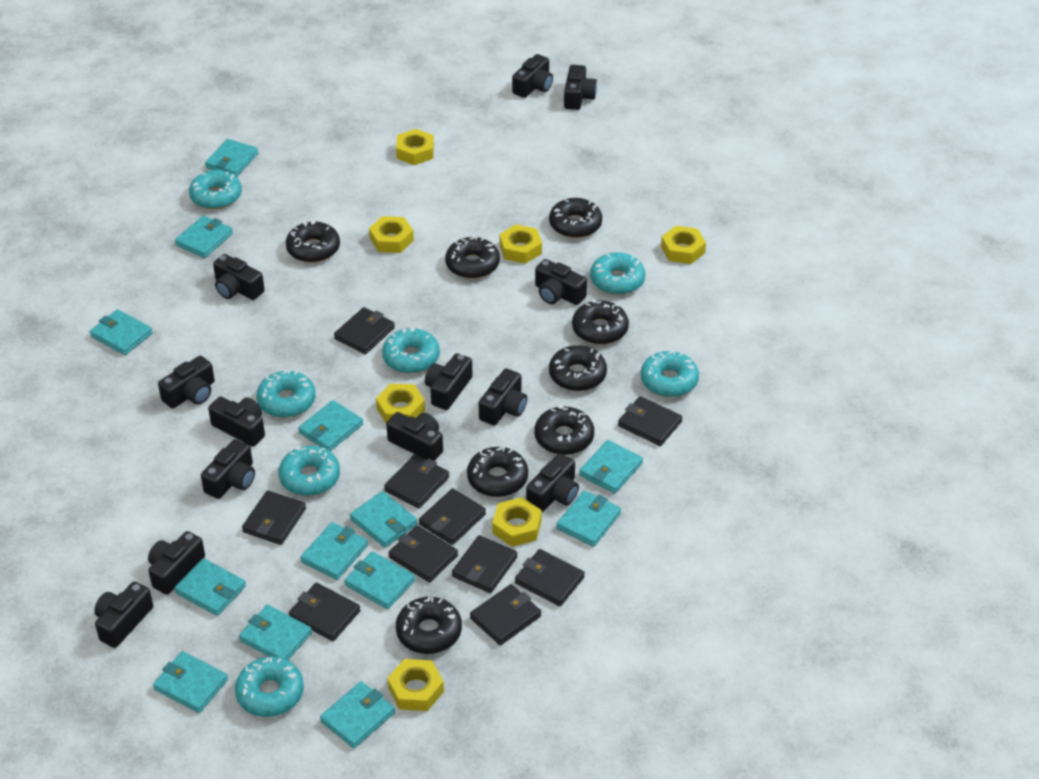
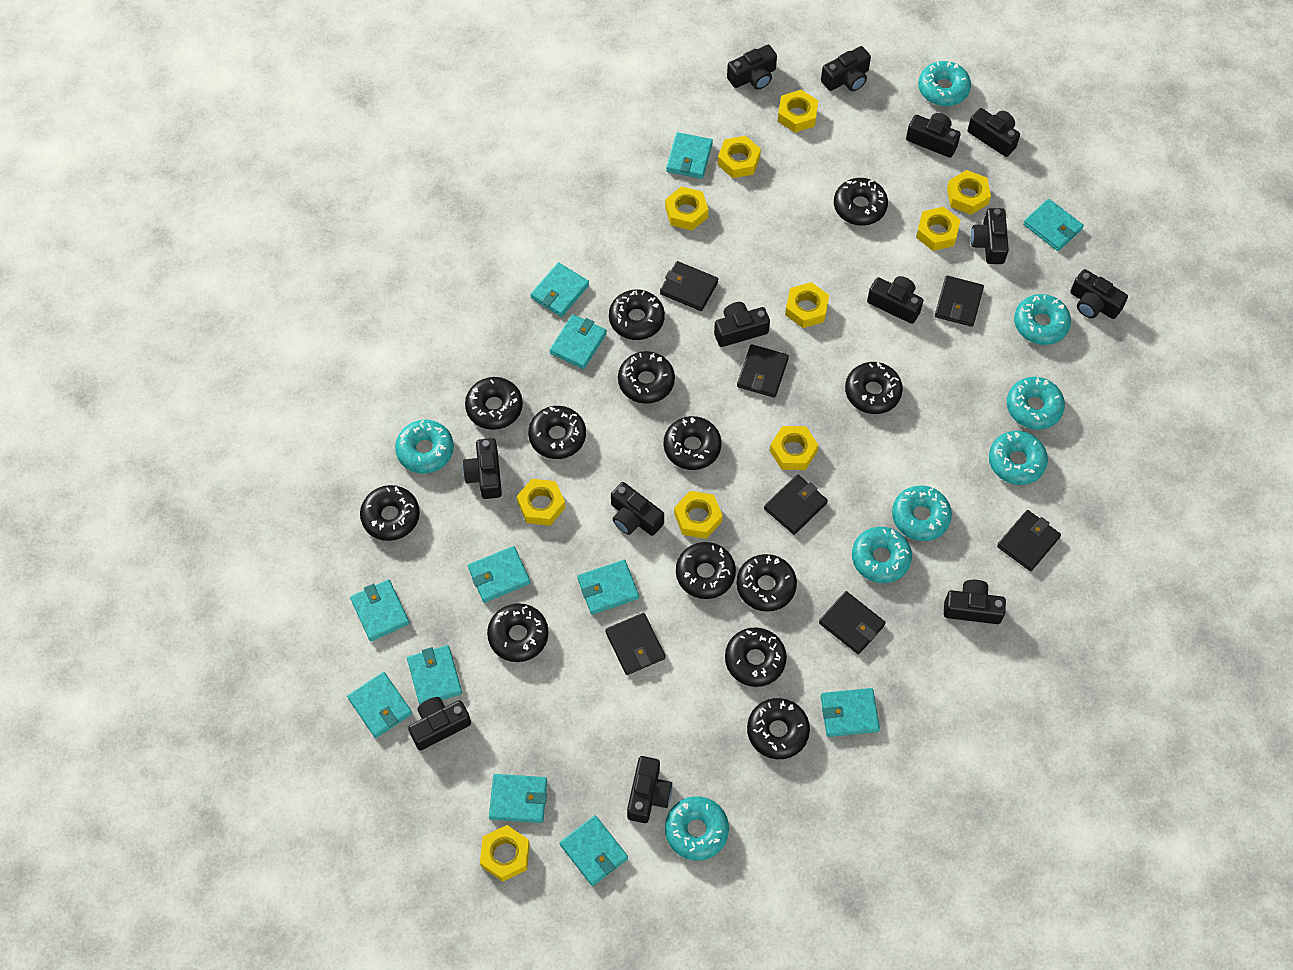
black donut: 8 -> 13
black wallet: 10 -> 7
turquoise donut: 7 -> 8
turquoise wallet: 13 -> 12
yellow nut: 7 -> 10

